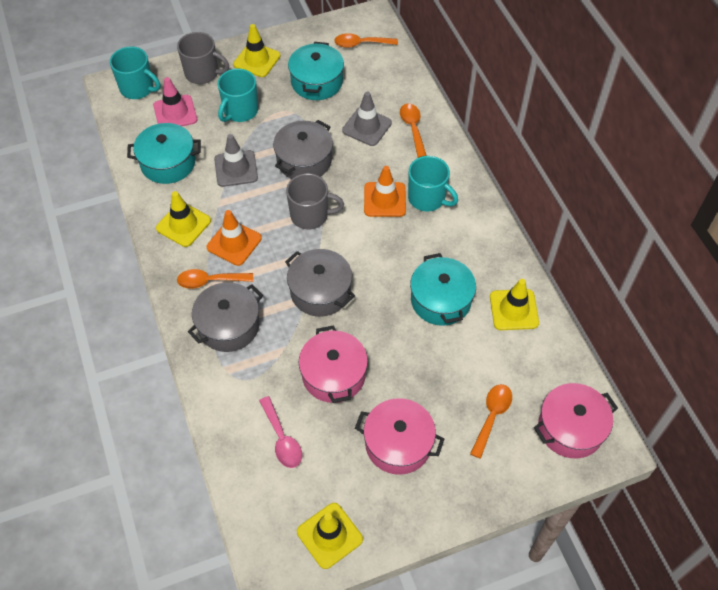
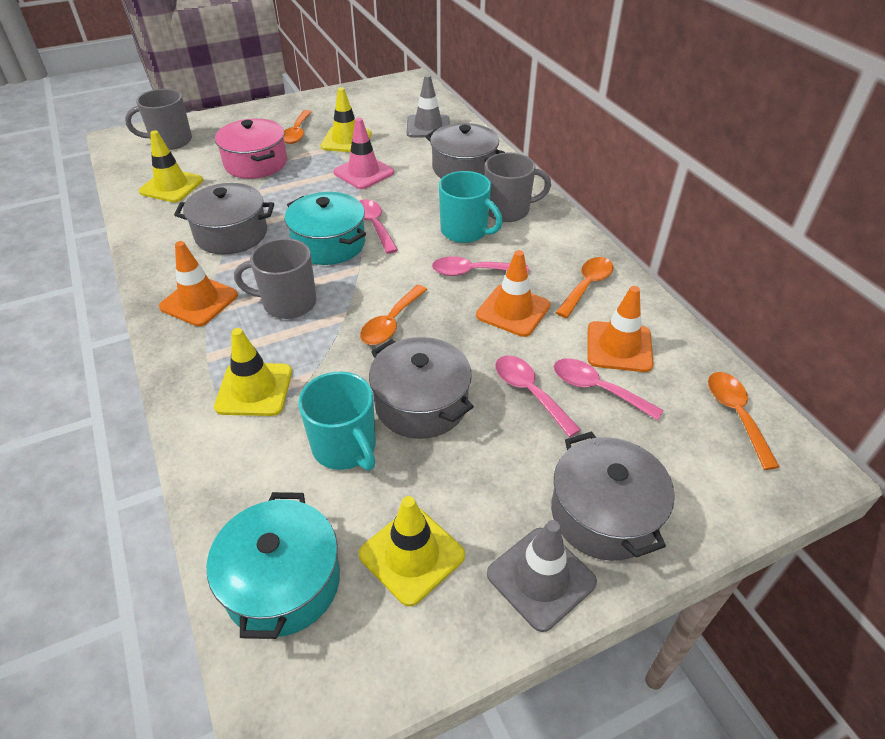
grey mug: 2 -> 3
grey pot: 3 -> 4
orange traffic cone: 2 -> 3
pink pot: 3 -> 1
pink spoon: 1 -> 4
turquoise mug: 3 -> 2
turquoise pot: 3 -> 2

